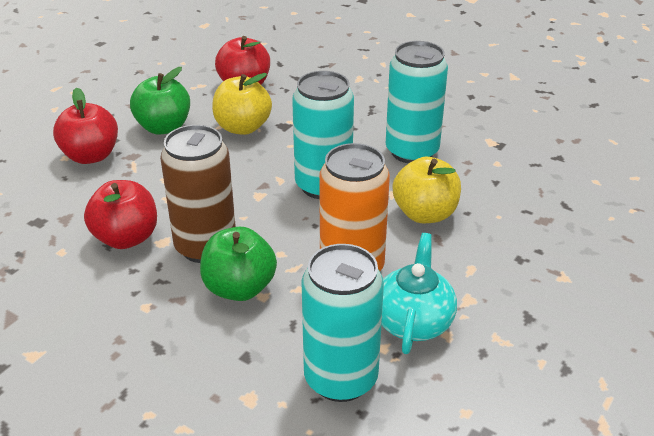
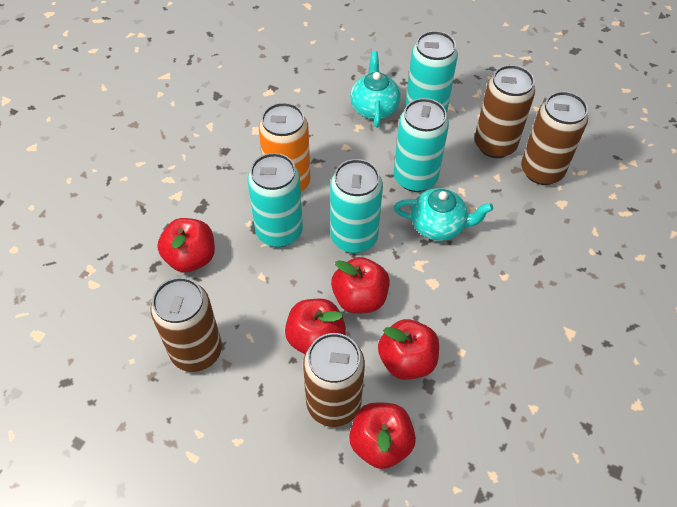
brown can: 1 -> 4
green apple: 2 -> 0
red apple: 3 -> 5
turquoise can: 3 -> 4
turquoise teapot: 1 -> 2
yellow apple: 2 -> 0

